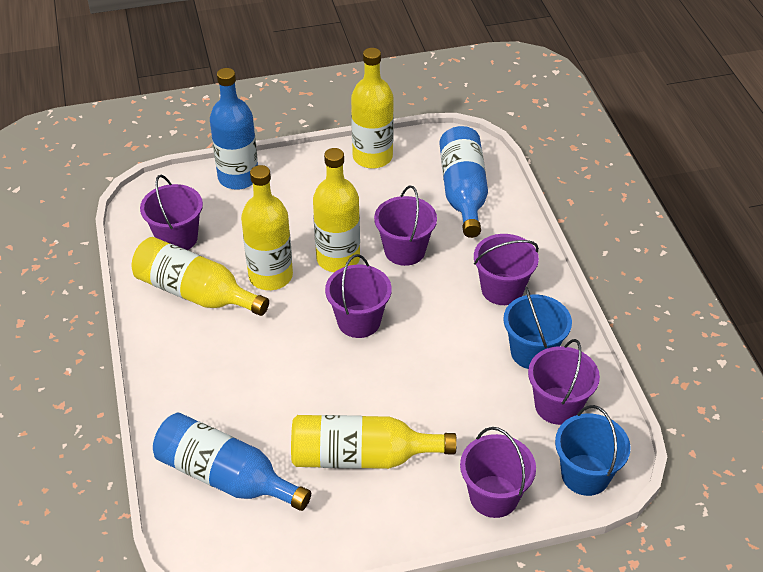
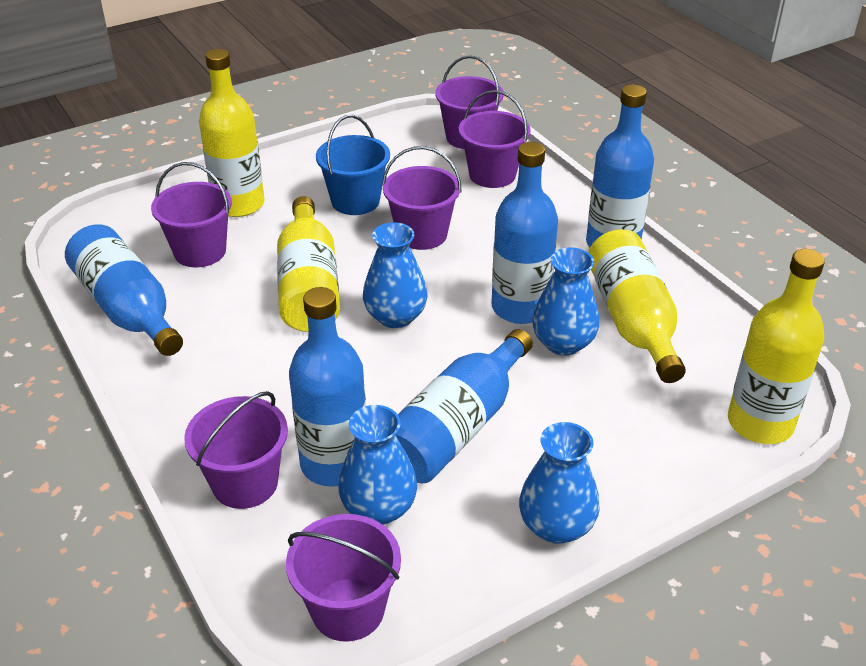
blue bottle: 3 -> 5
blue bucket: 2 -> 1
blue vase: 0 -> 4
yellow bottle: 5 -> 4

